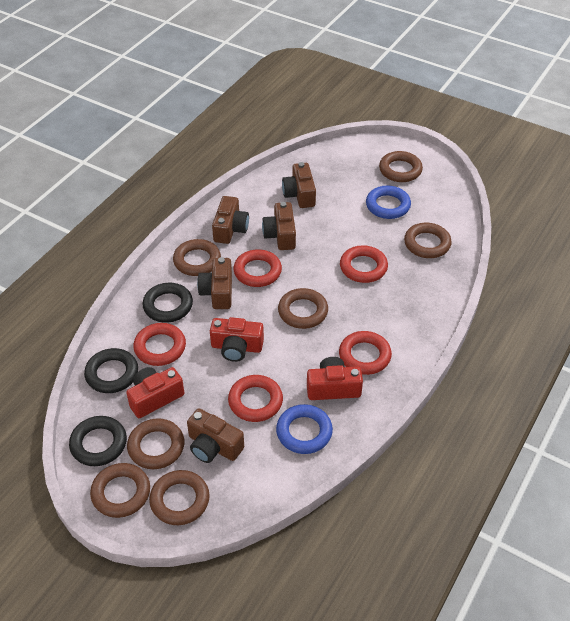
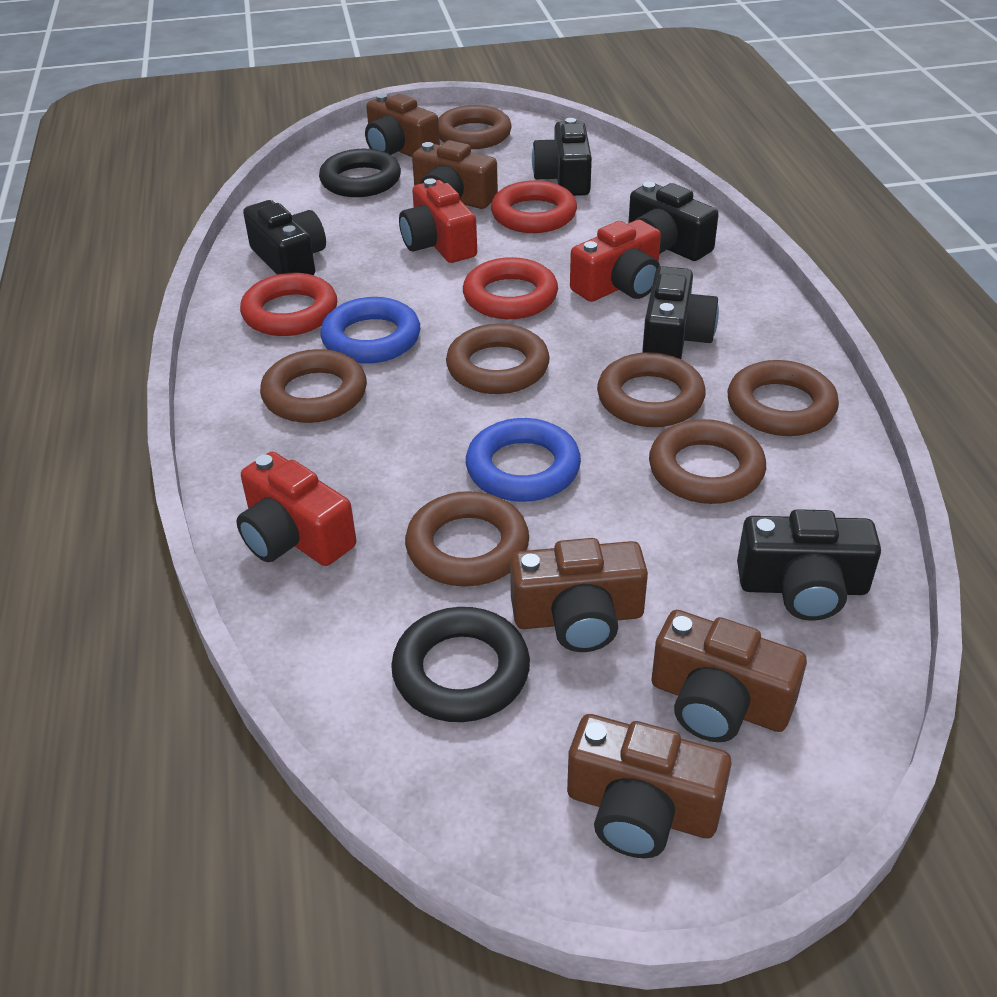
black camera: 0 -> 5
black ring: 3 -> 2
red ring: 5 -> 3

